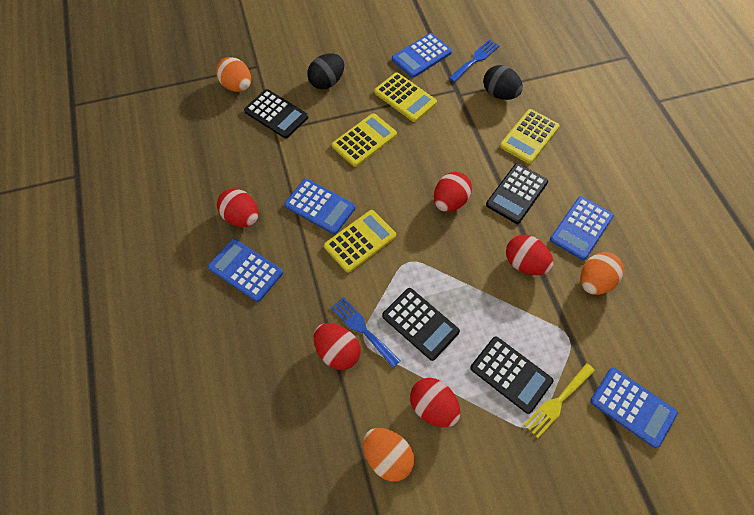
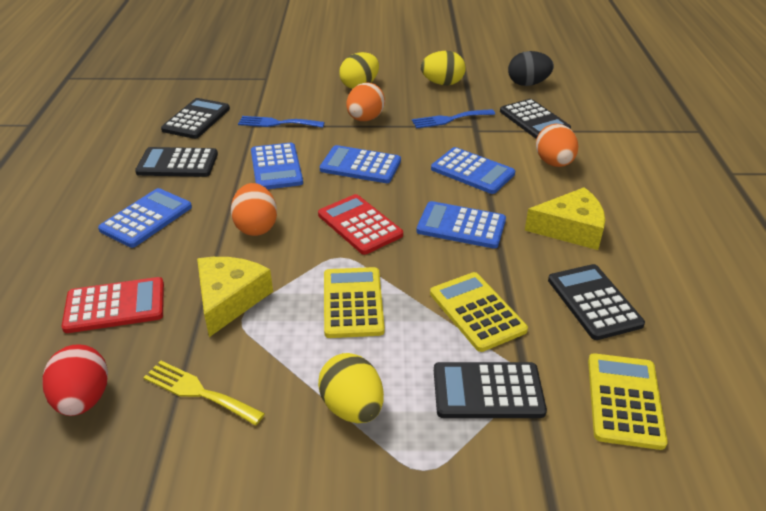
black calculator: 4 -> 5
black egg: 2 -> 1
red calculator: 0 -> 2
red egg: 5 -> 1
yellow calculator: 4 -> 3
yellow cheese: 0 -> 2
yellow egg: 0 -> 3

